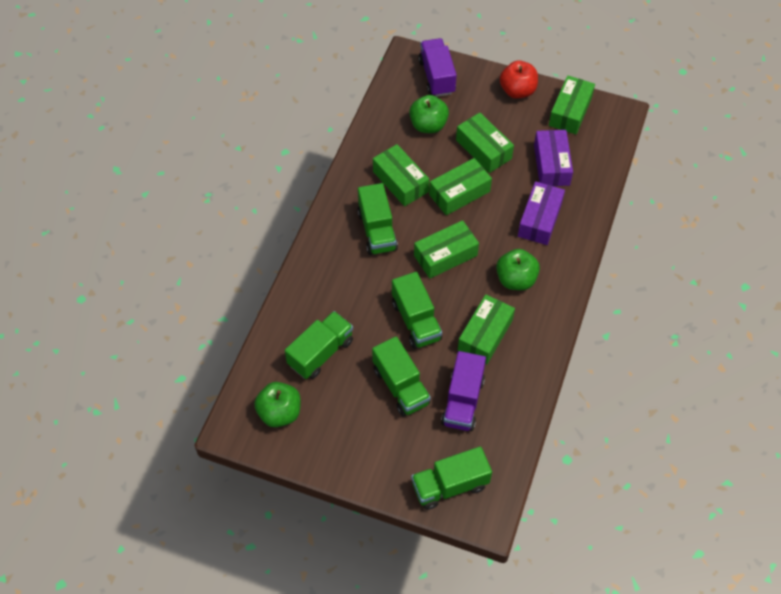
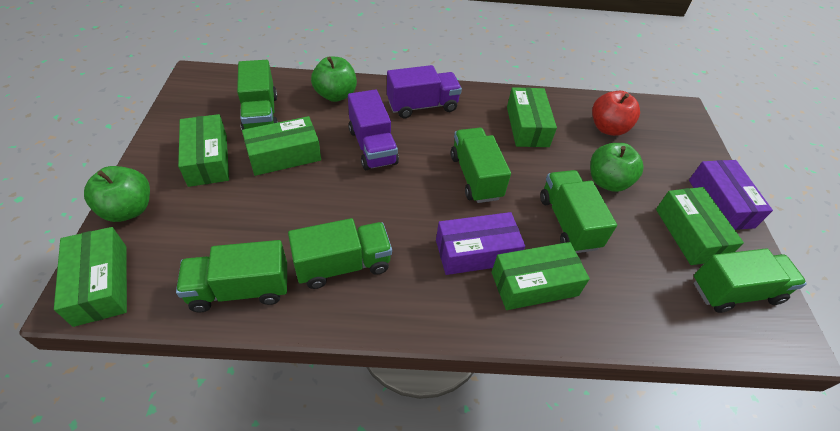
green truck: 5 -> 6

